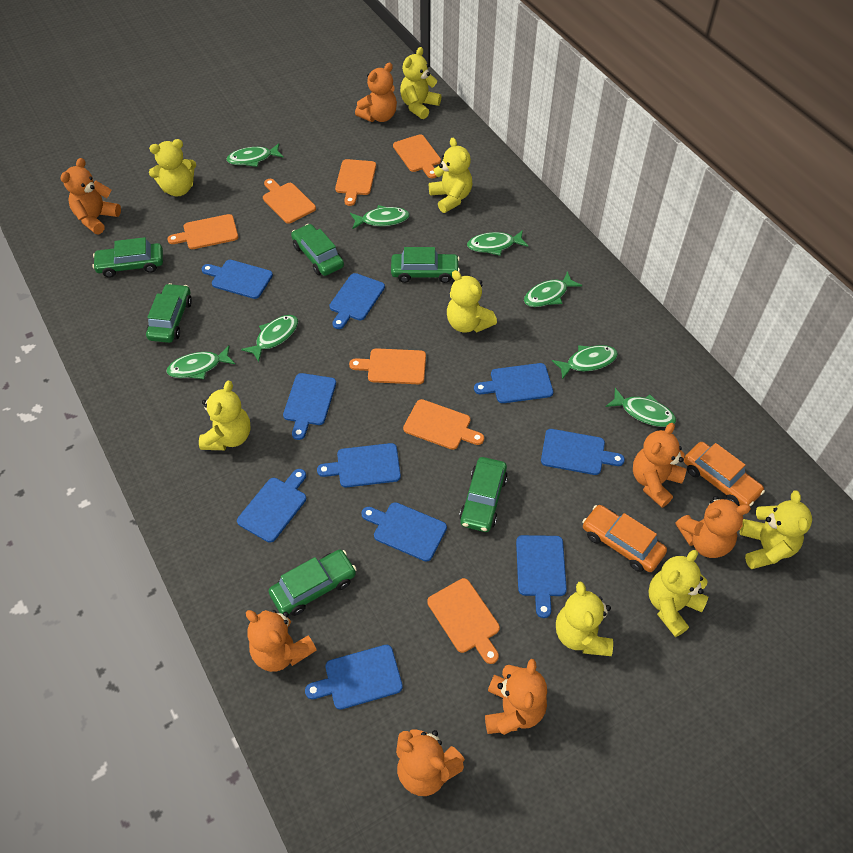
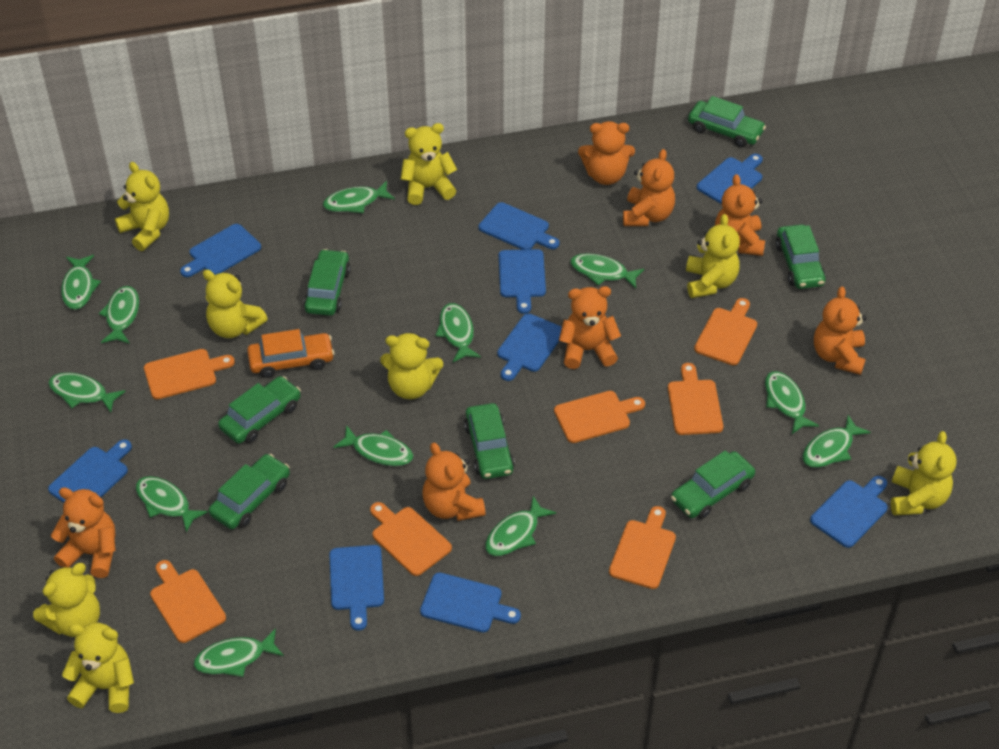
blue cutting board: 10 -> 9
green car: 6 -> 7
green fish: 8 -> 12
orange car: 2 -> 1

